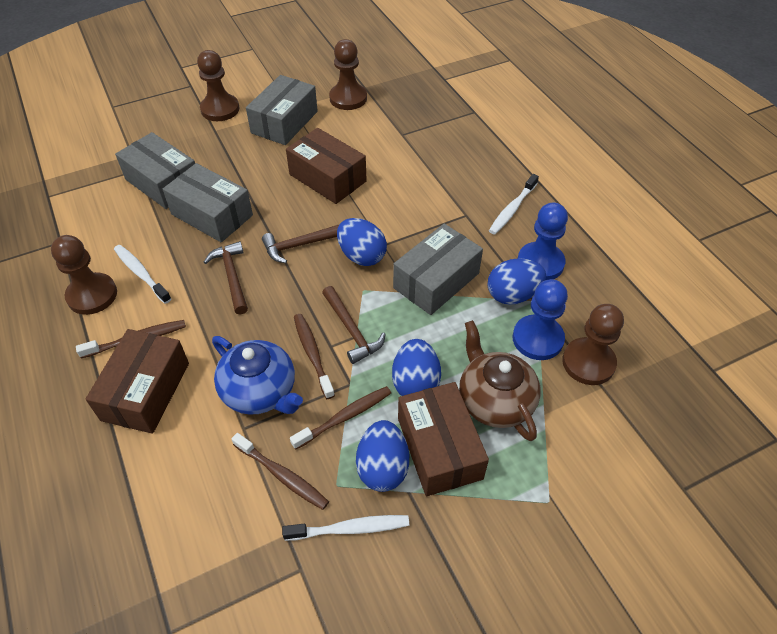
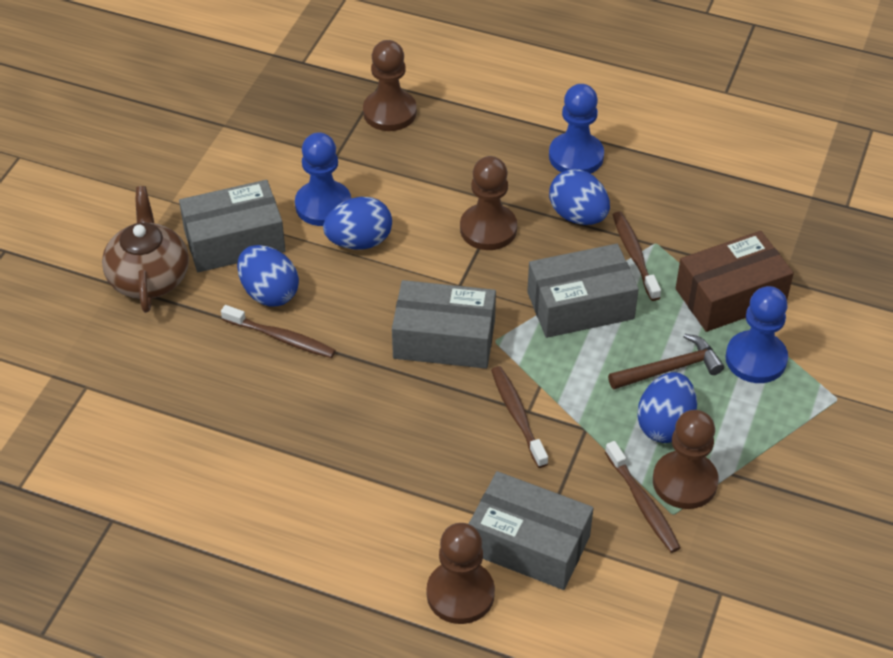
blue pawn: 2 -> 3
blue teapot: 1 -> 0
brown box: 3 -> 1
brown hammer: 3 -> 1
white toothbrush: 3 -> 0

